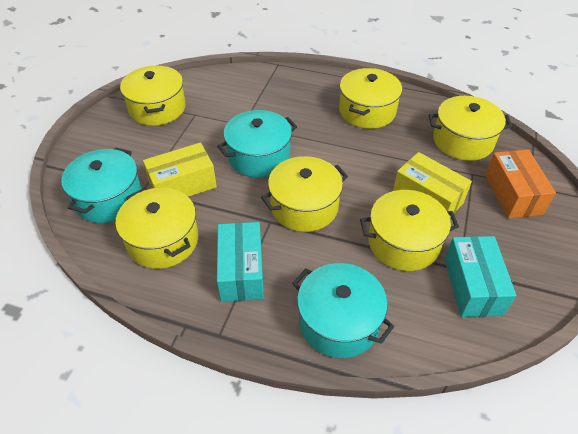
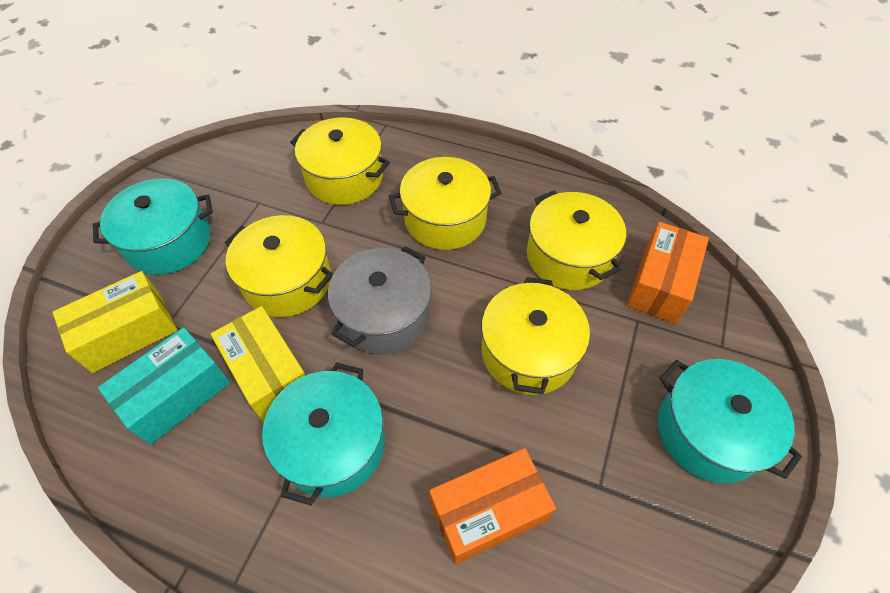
grey pot: 0 -> 1
orange box: 1 -> 2
turquoise box: 2 -> 1
yellow pot: 6 -> 5

